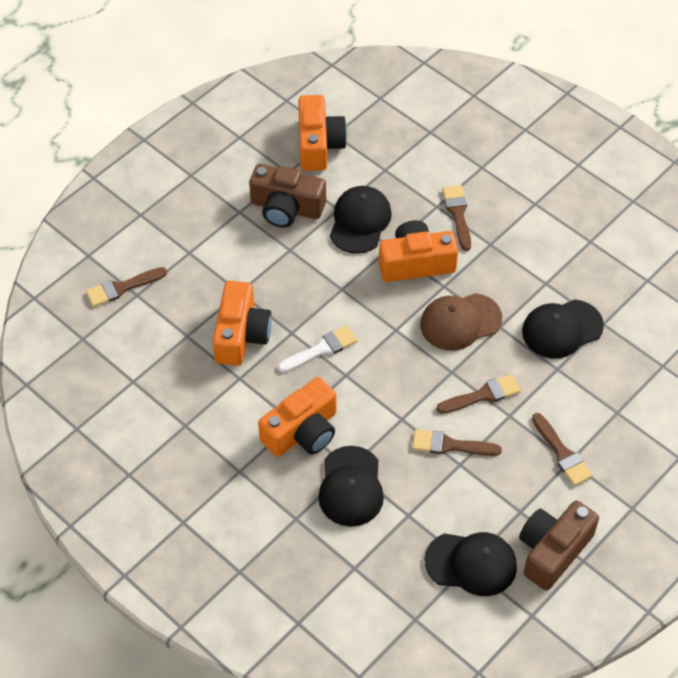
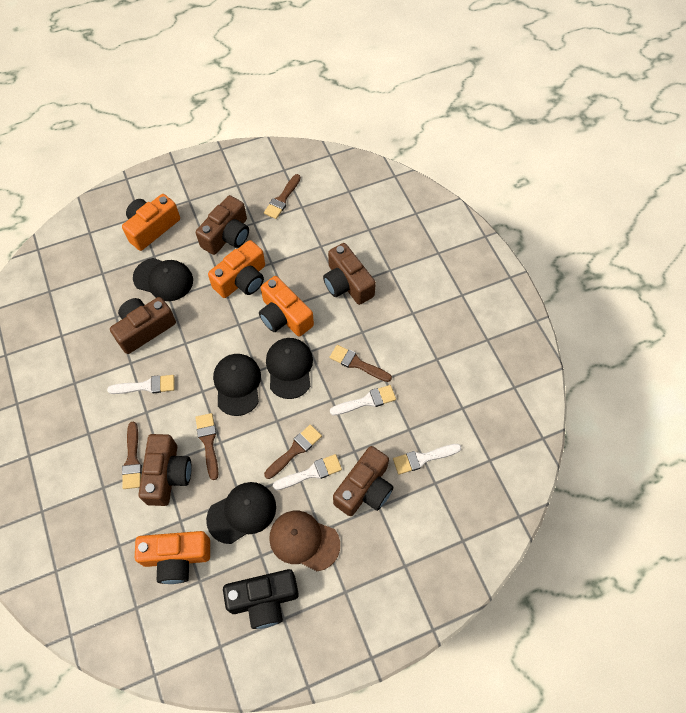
black camera: 0 -> 1
brown camera: 2 -> 5
white brush: 1 -> 4

